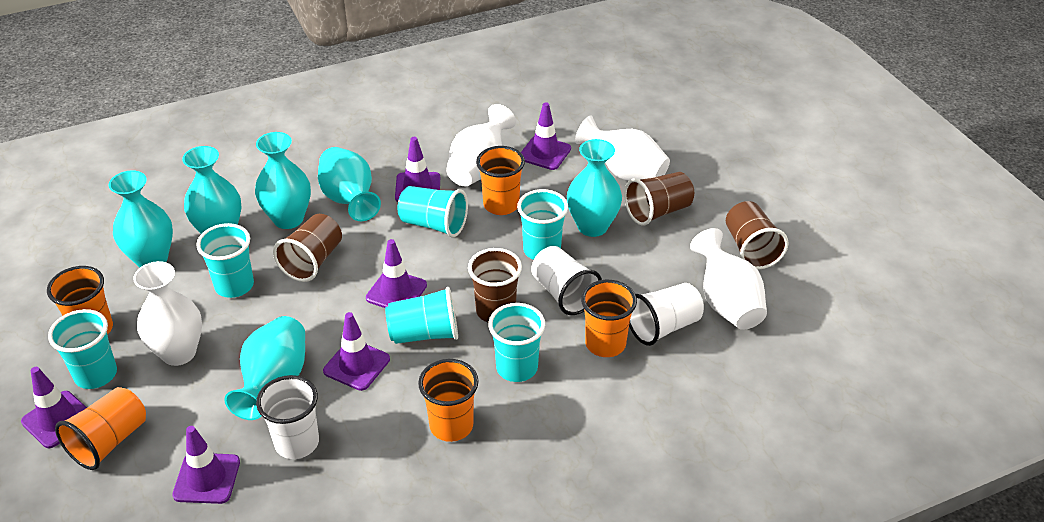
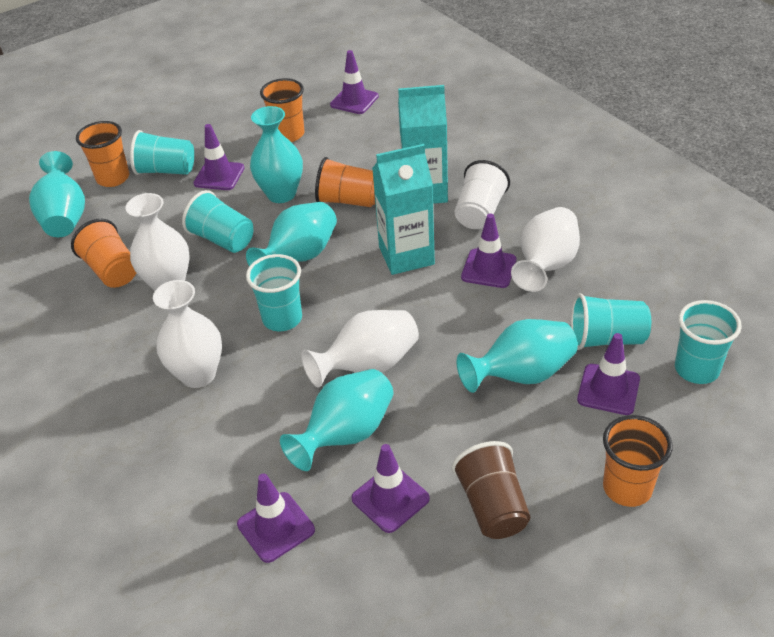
brown cup: 4 -> 1
turquoise carton: 0 -> 2
turquoise cup: 6 -> 5
turquoise vase: 6 -> 5
white cup: 3 -> 1

